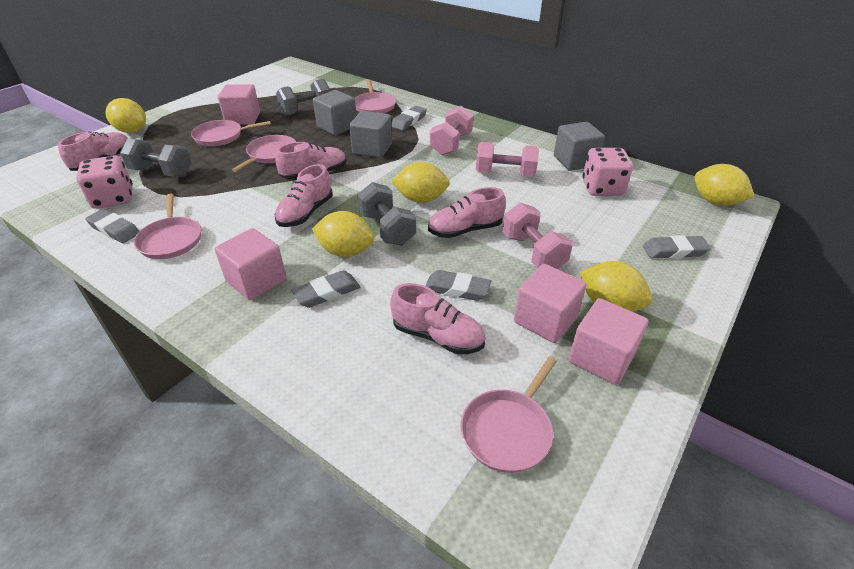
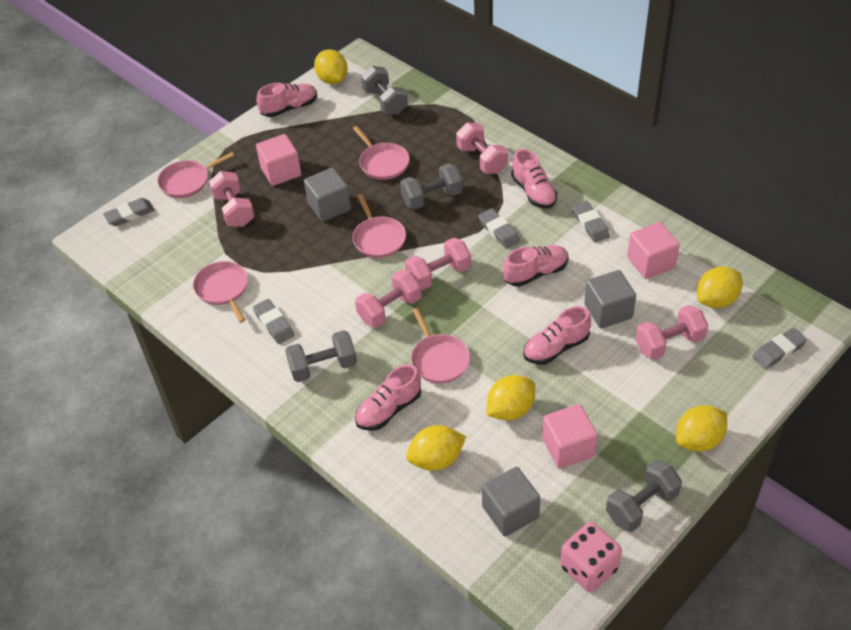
grey dumbbell: 3 -> 4
pink cube: 4 -> 3
pink dice: 2 -> 1
pink dumbbell: 3 -> 5

